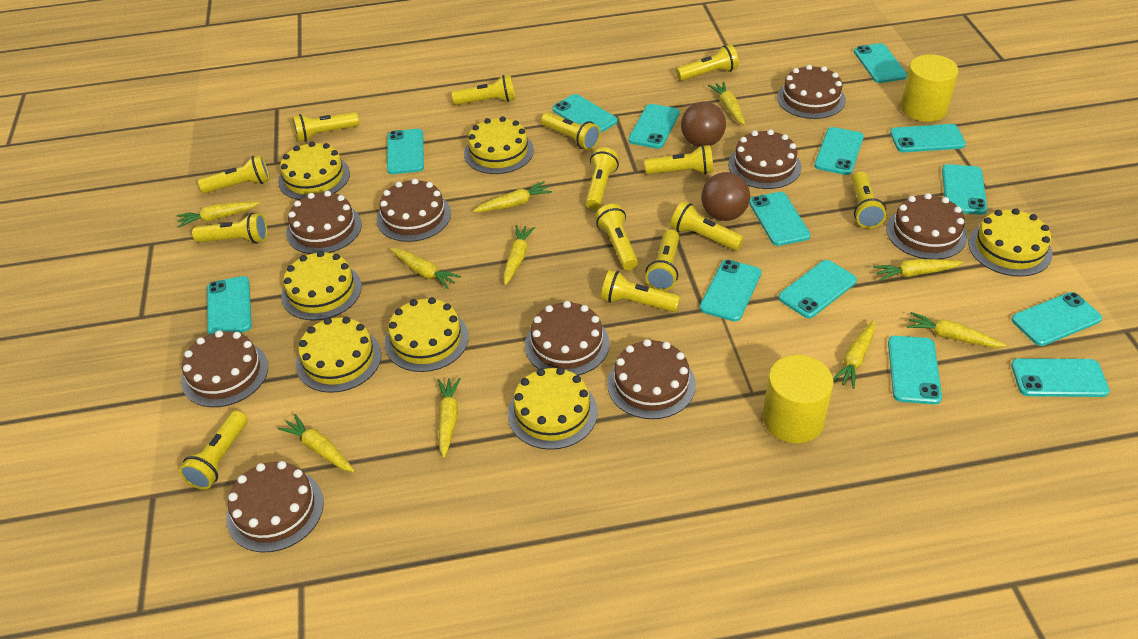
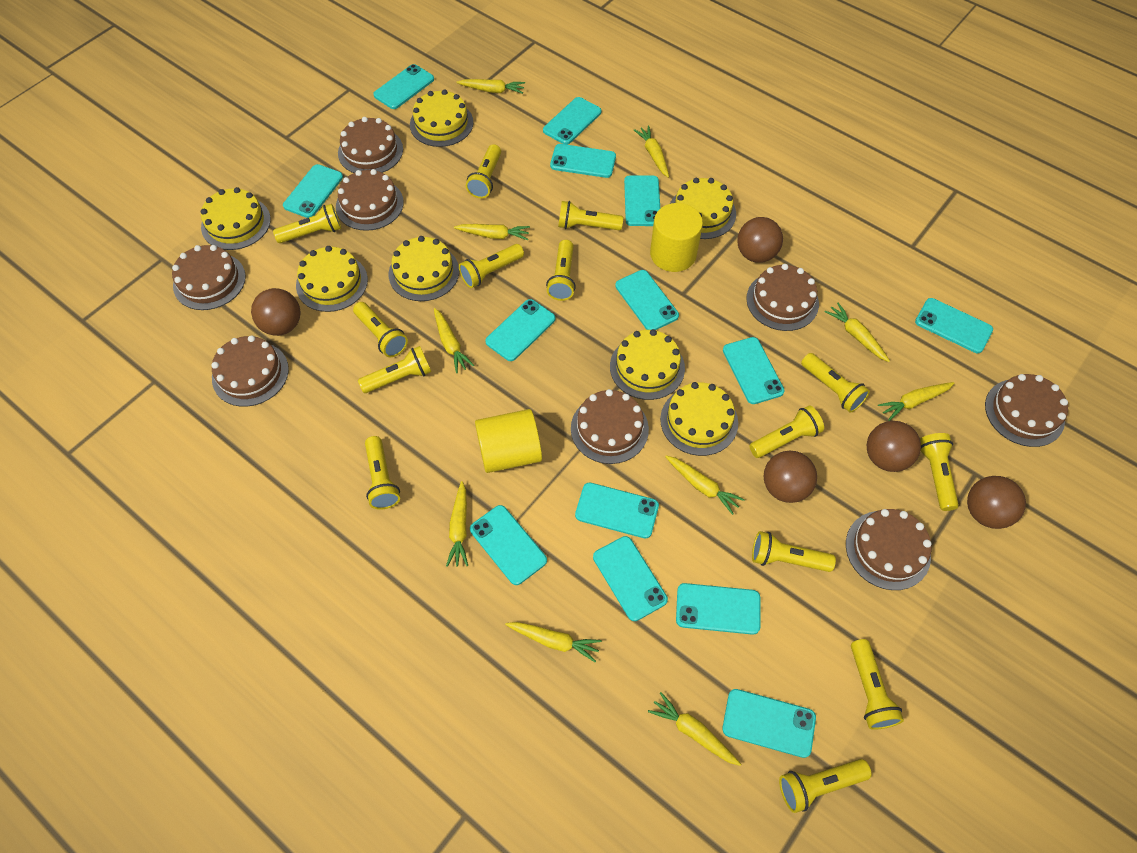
brown ball: 2 -> 5
brown cake: 9 -> 8

